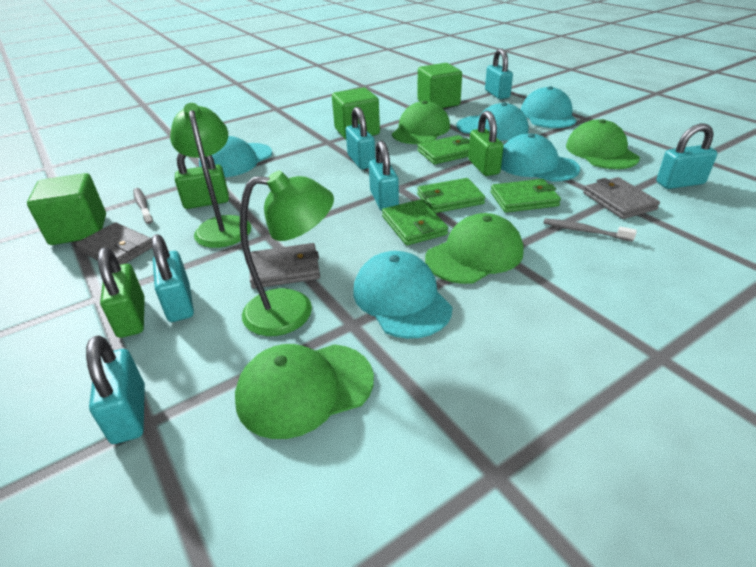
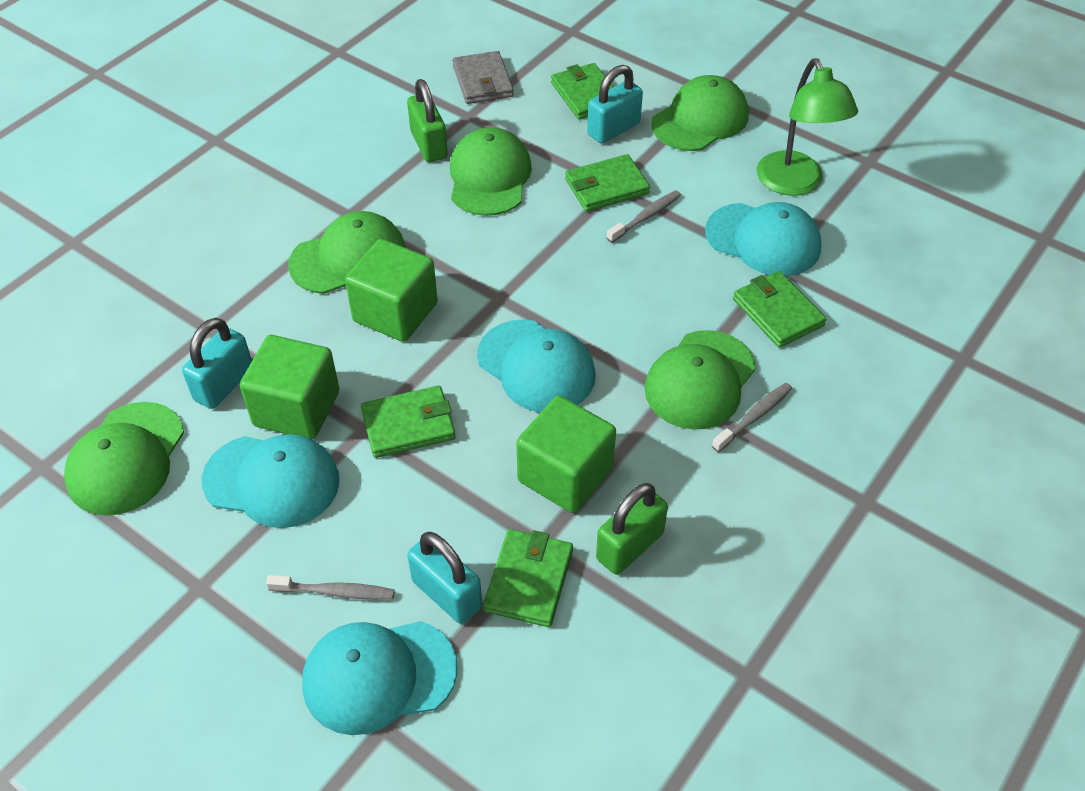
green cap: 4 -> 5
green lamp: 2 -> 1
green padlock: 3 -> 2
green wallet: 4 -> 5
grey toothbrush: 2 -> 3
grey wallet: 3 -> 1
turquoise cap: 5 -> 4
turquoise padlock: 6 -> 3

